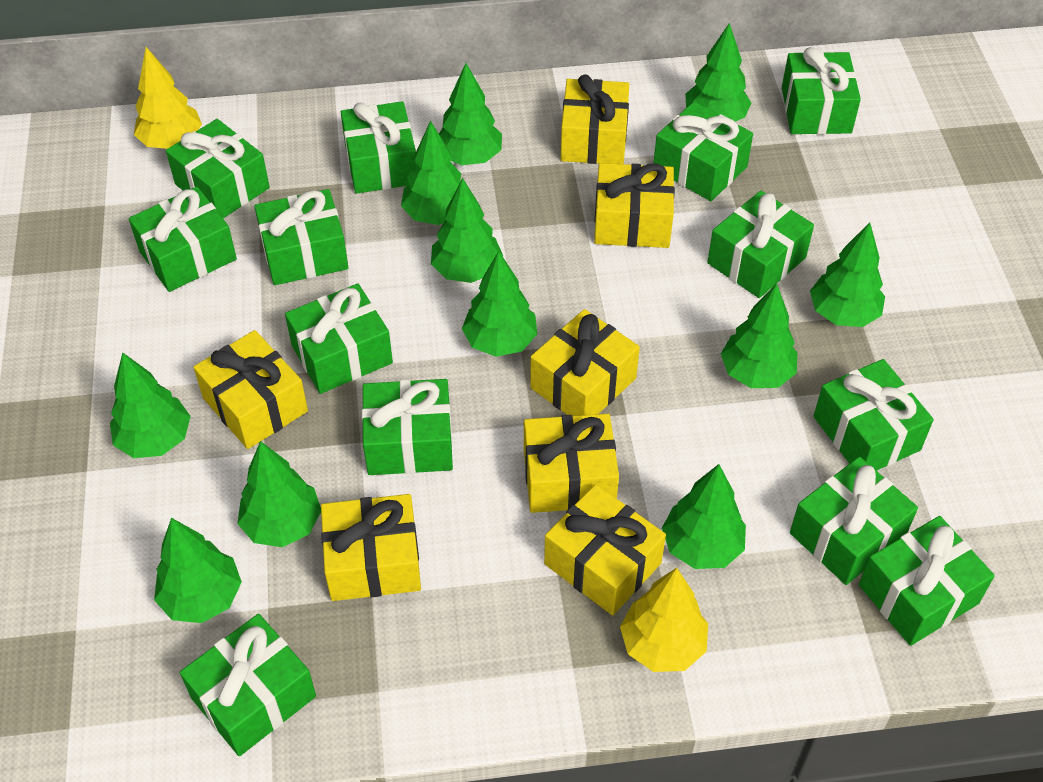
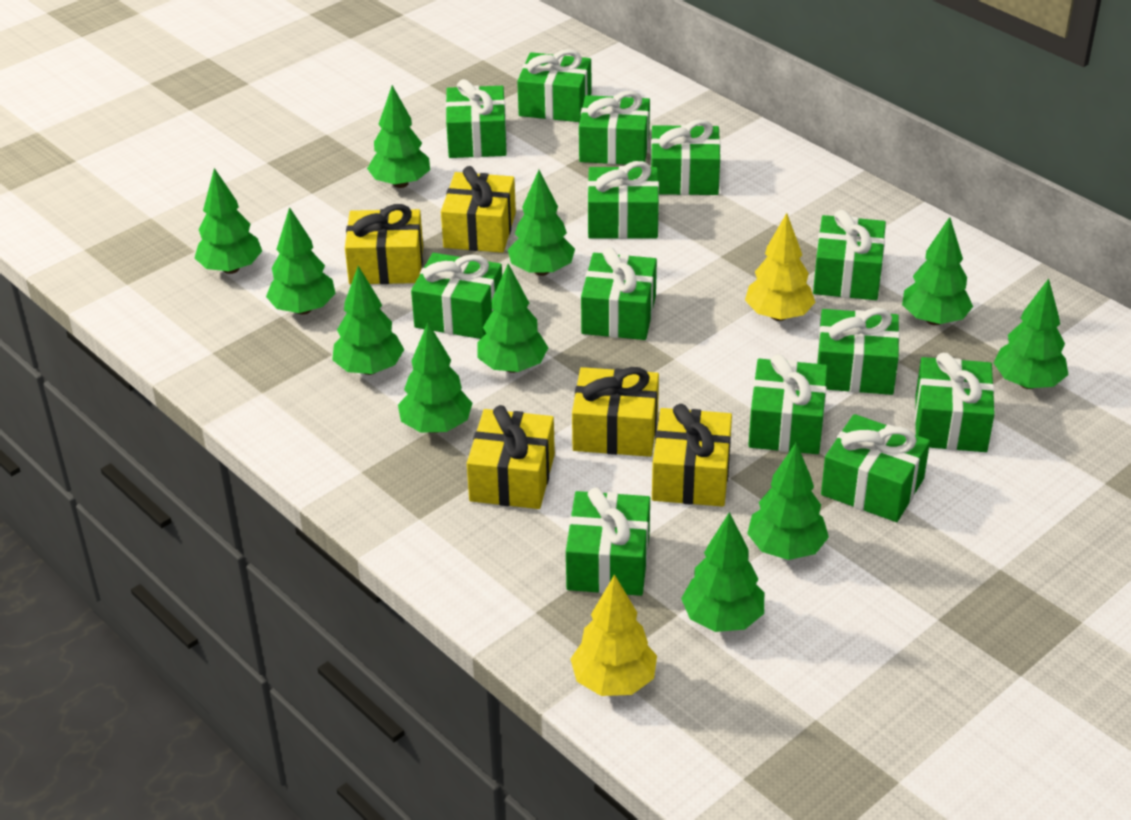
yellow gift: 7 -> 5

